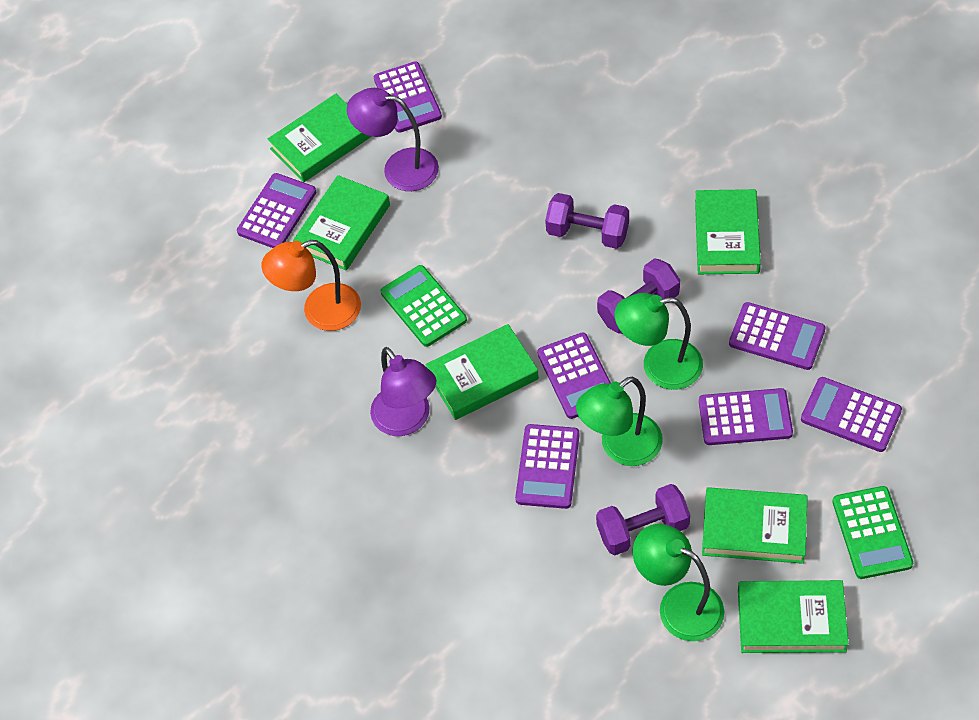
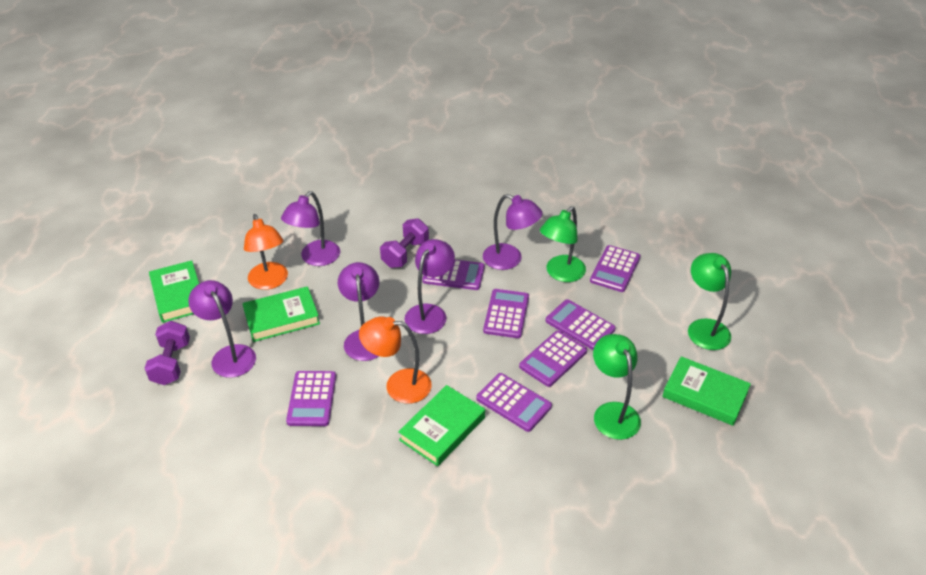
green book: 6 -> 4
green calculator: 2 -> 0
orange lamp: 1 -> 2
purple dumbbell: 3 -> 2
purple lamp: 2 -> 5

